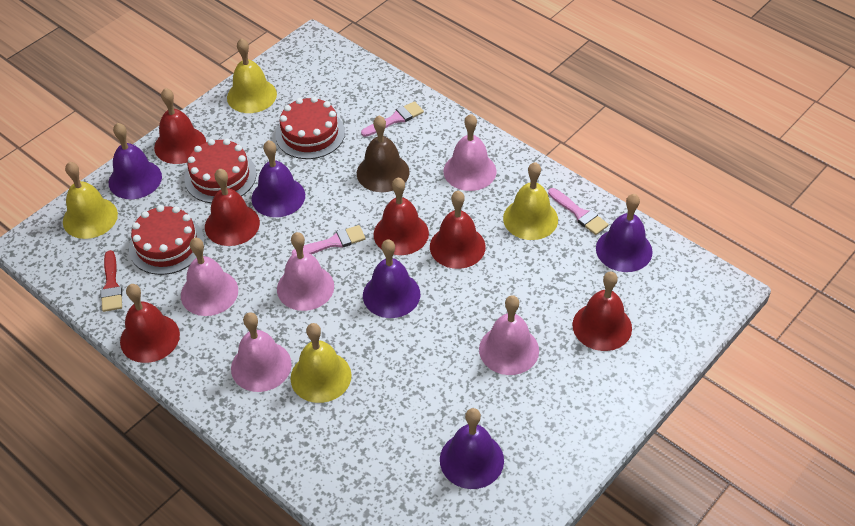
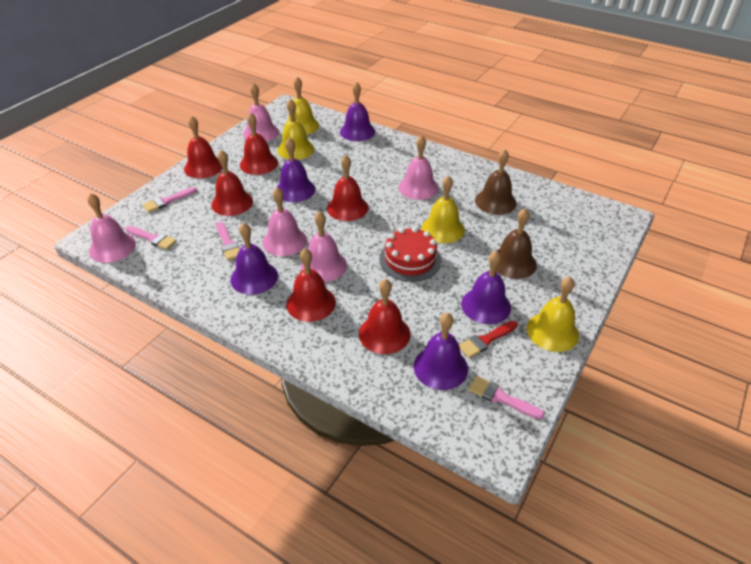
brown bell: 1 -> 2
pink brush: 3 -> 4
red cake: 3 -> 1

